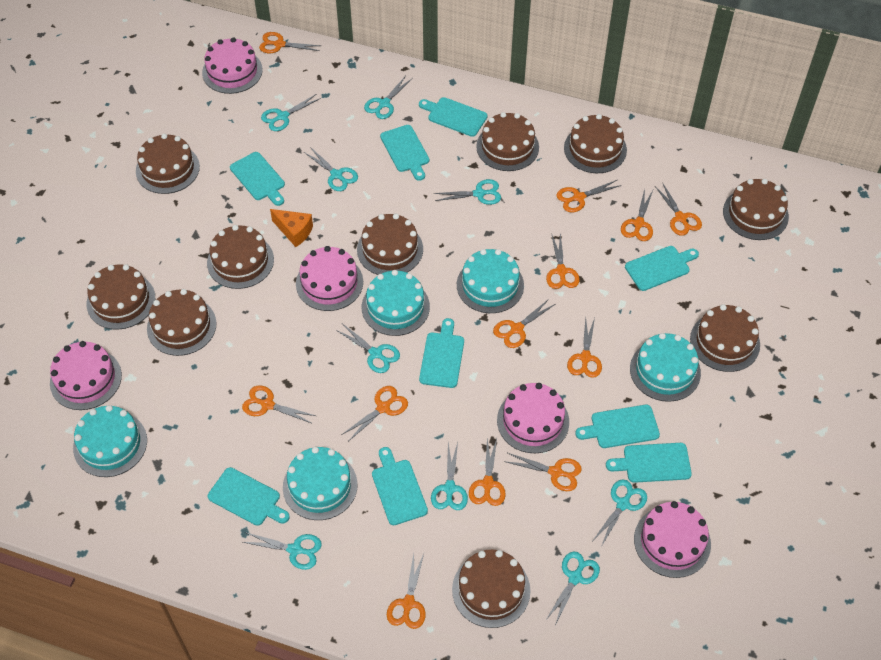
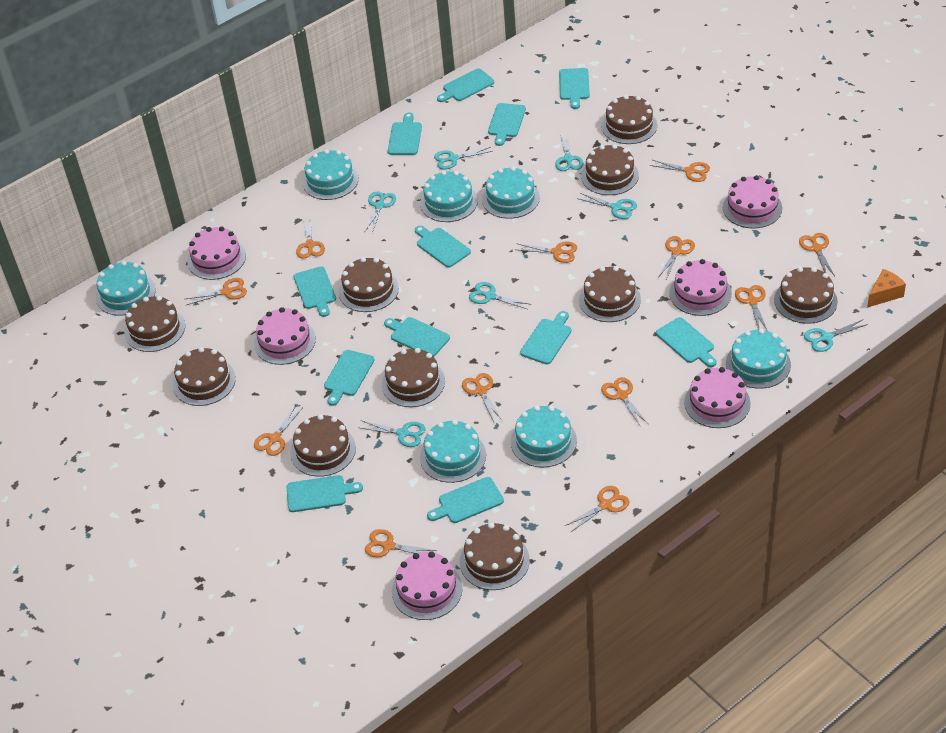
pink cake: 5 -> 6
turquoise cake: 5 -> 7
turquoise cutting board: 9 -> 12
turquoise scissors: 9 -> 7

